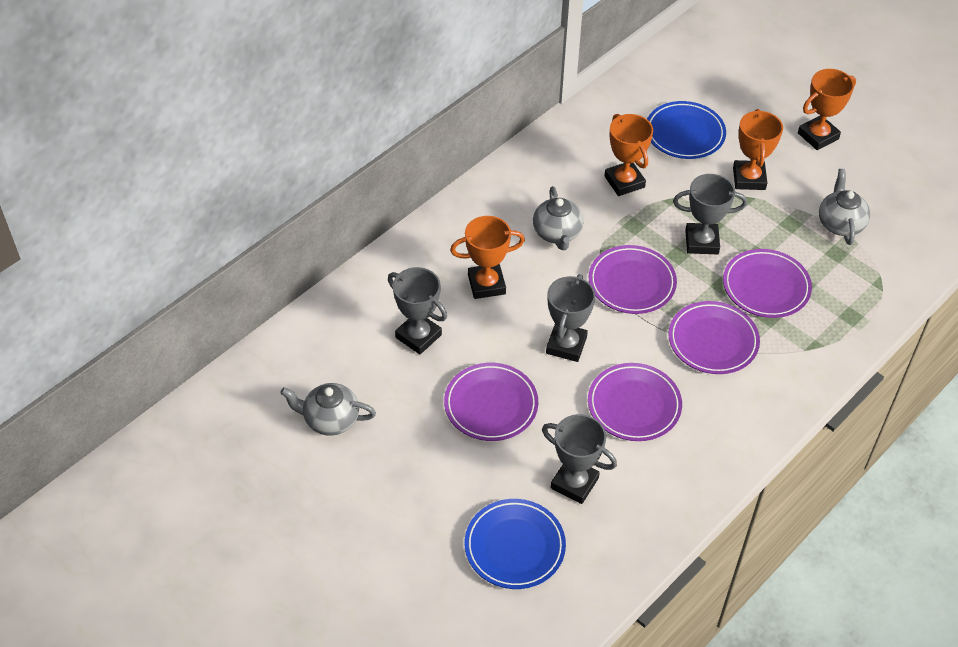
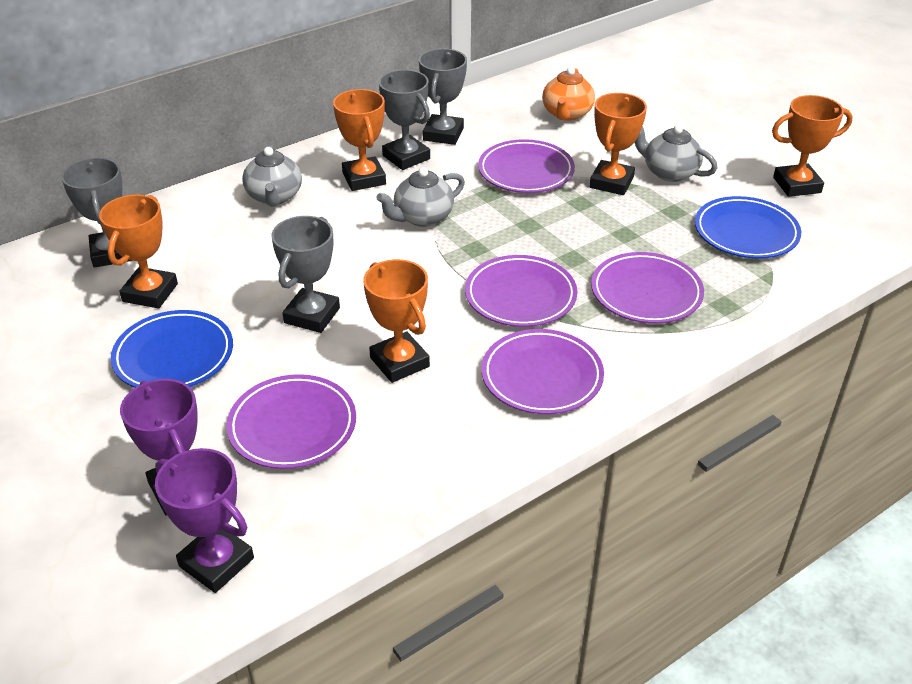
orange teapot: 0 -> 1
orange trophy: 4 -> 5
purple trophy: 0 -> 2

